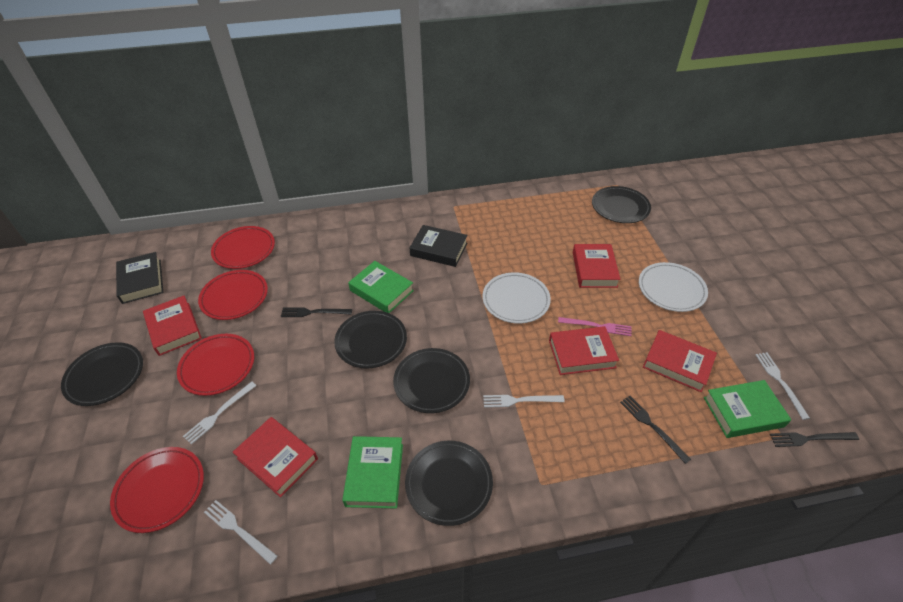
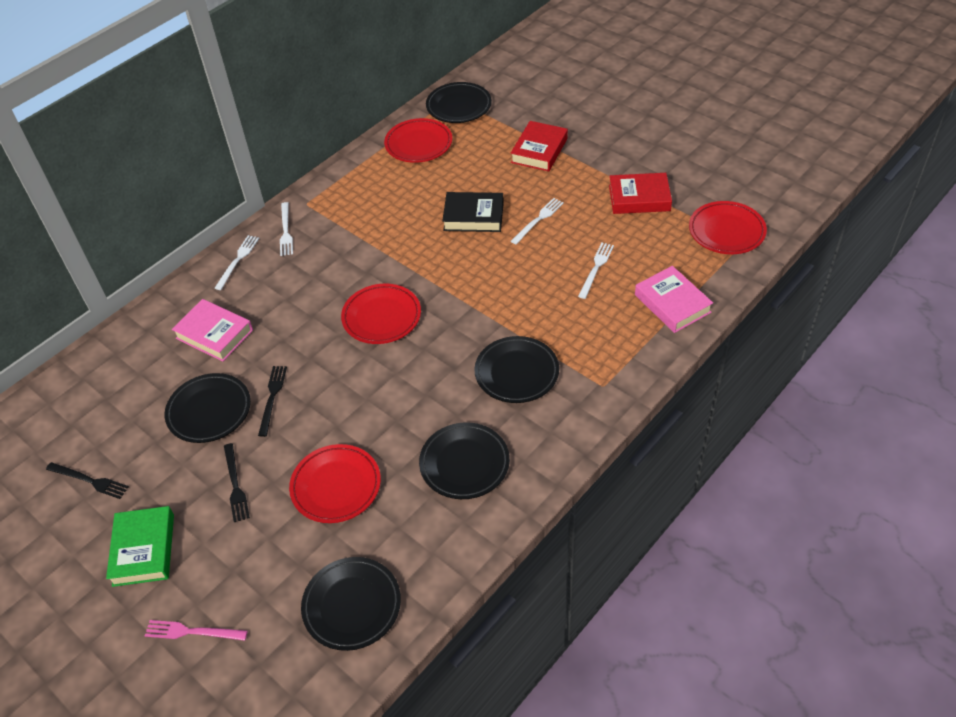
black book: 2 -> 1
green book: 3 -> 1
pink book: 0 -> 2
red book: 5 -> 2
white plate: 2 -> 0

